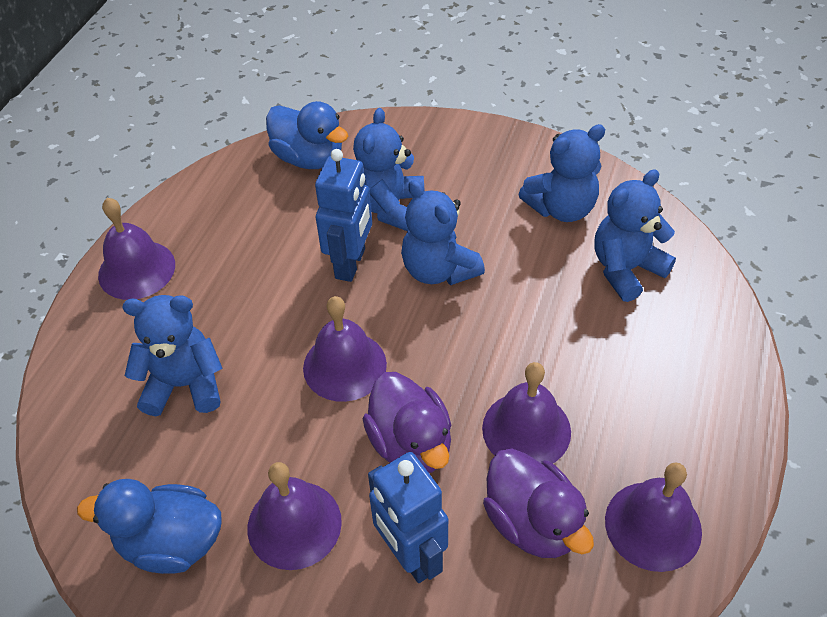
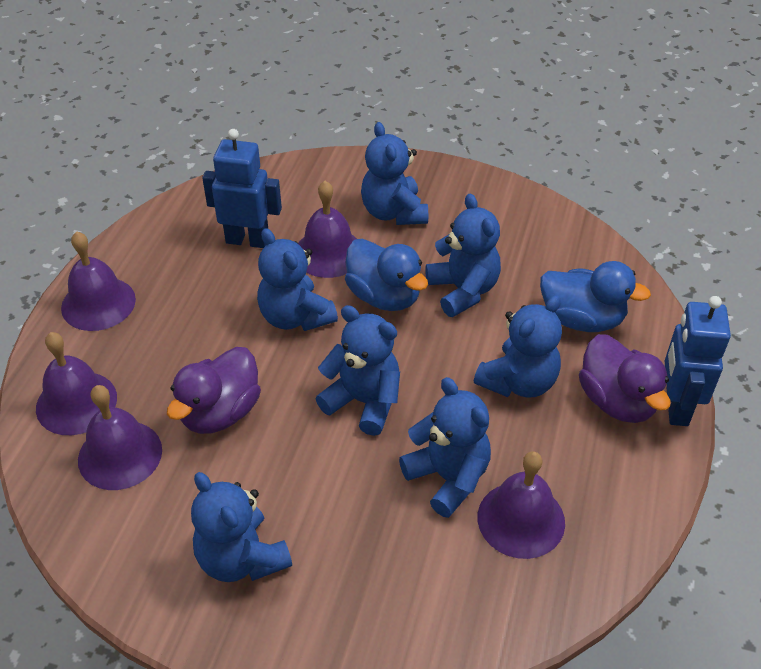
blue teddy bear: 5 -> 7

